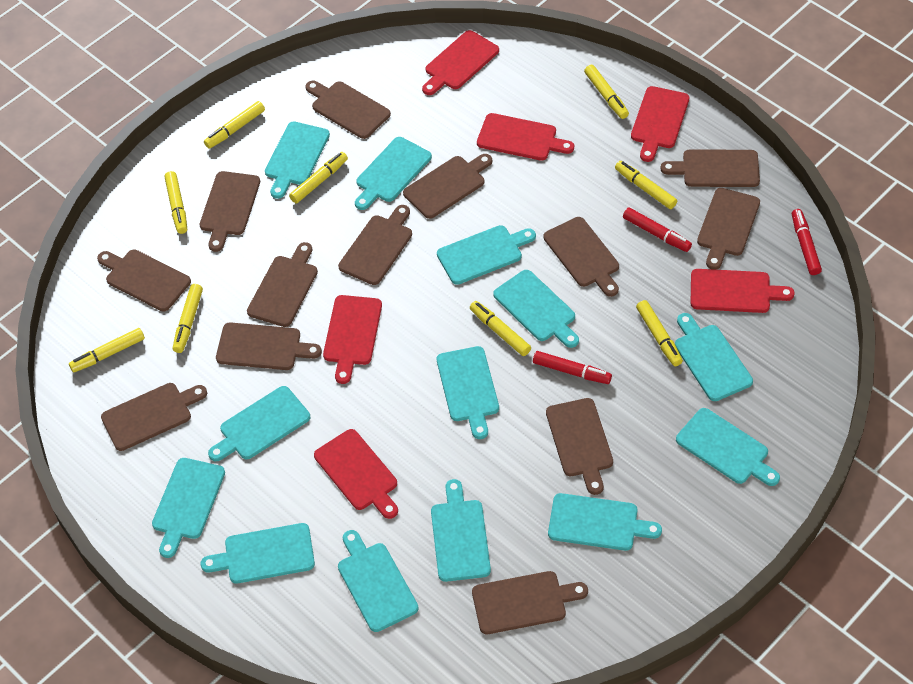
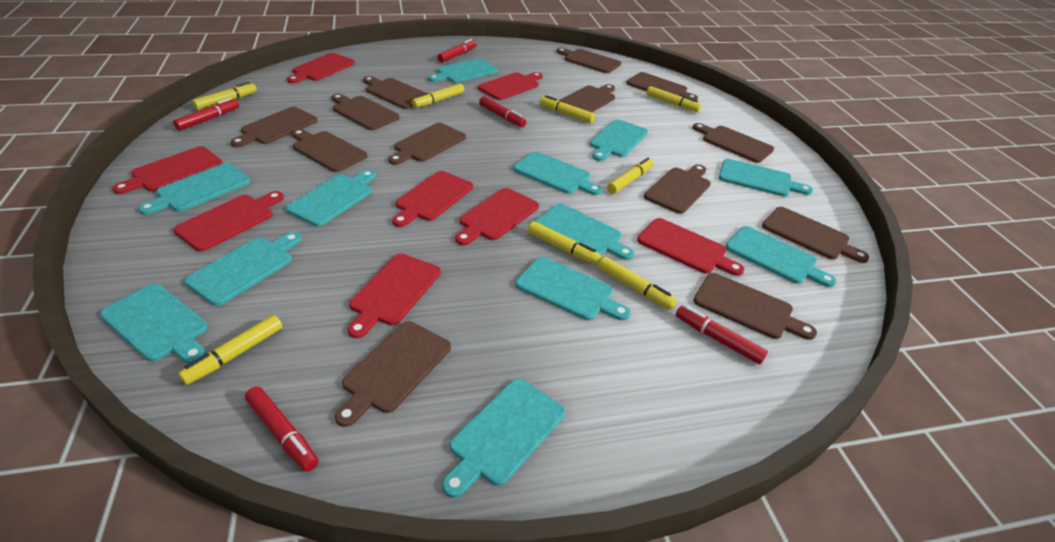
red cutting board: 6 -> 8
red marker: 3 -> 5
turquoise cutting board: 13 -> 12
yellow marker: 9 -> 8

